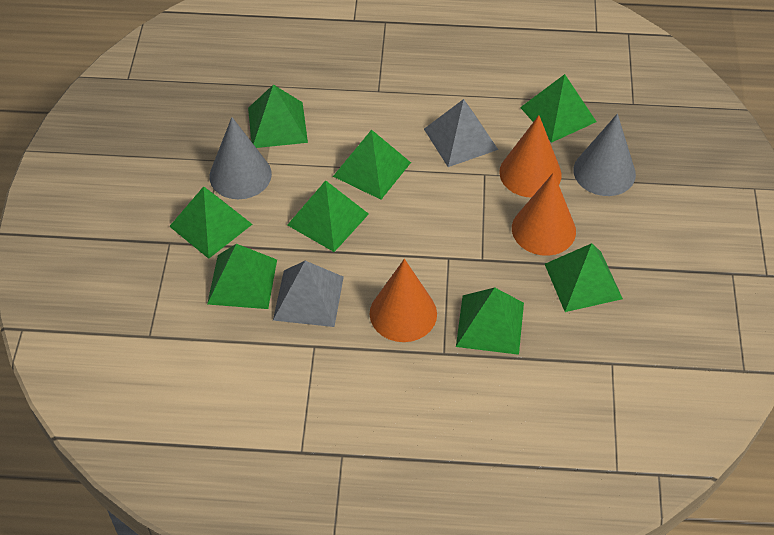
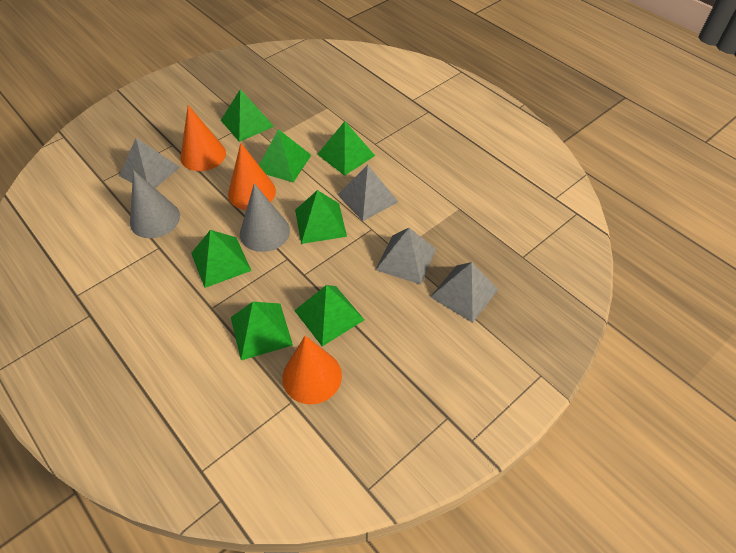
green pyramid: 8 -> 7
grey pyramid: 2 -> 4

